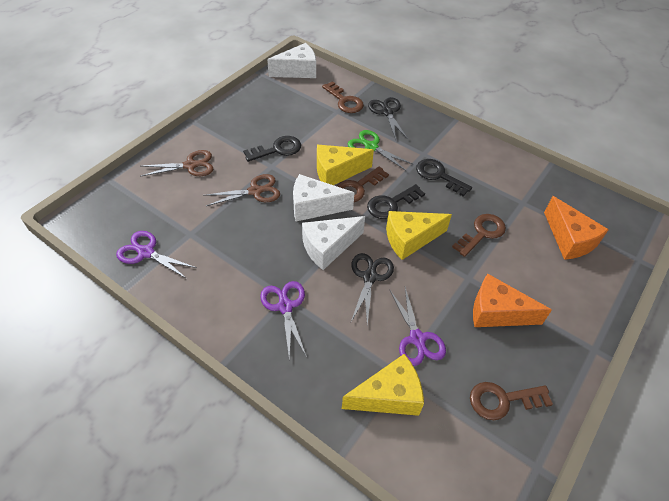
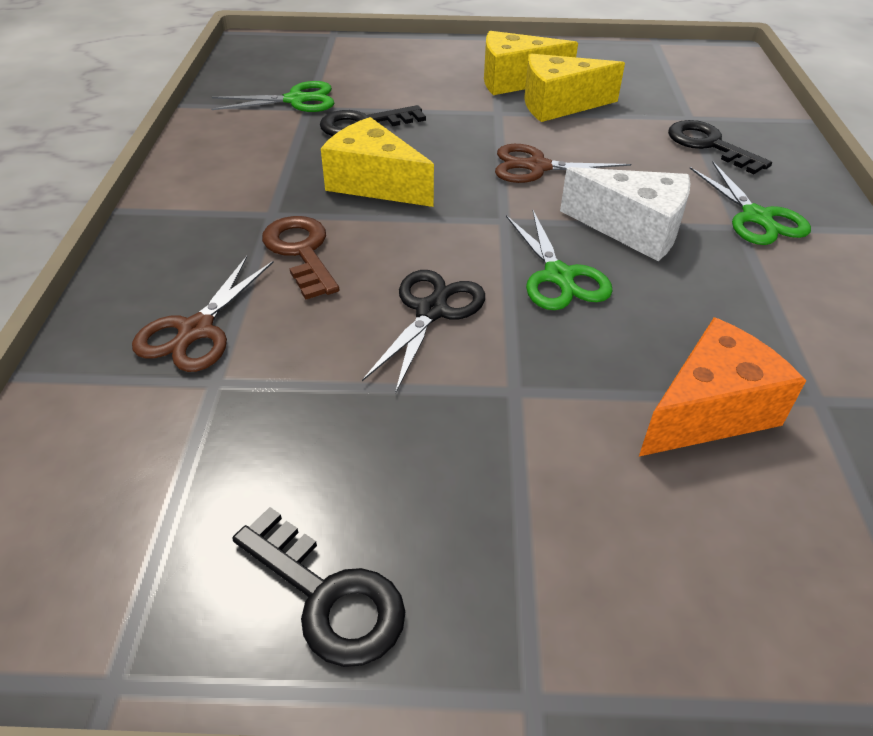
black scissors: 2 -> 1
brown key: 4 -> 1
green scissors: 1 -> 3
orange cheese: 2 -> 1
purple scissors: 3 -> 0
white cheese: 3 -> 1

